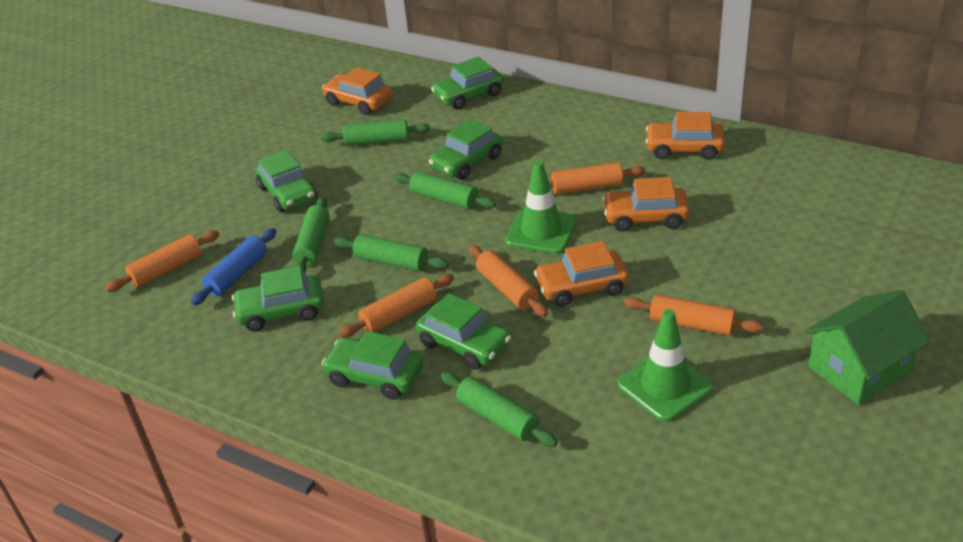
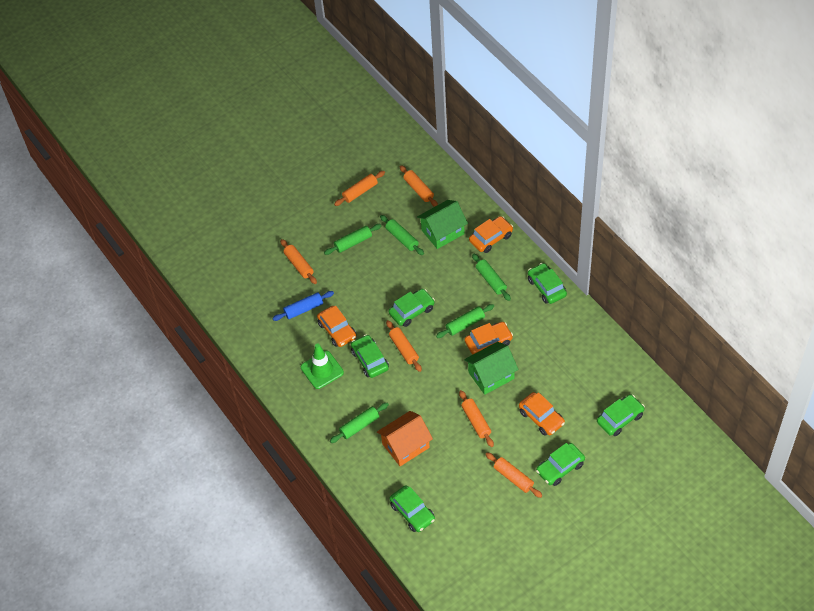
green house: 1 -> 2
green traffic cone: 2 -> 1
orange house: 0 -> 1
orange rolling pin: 5 -> 6

